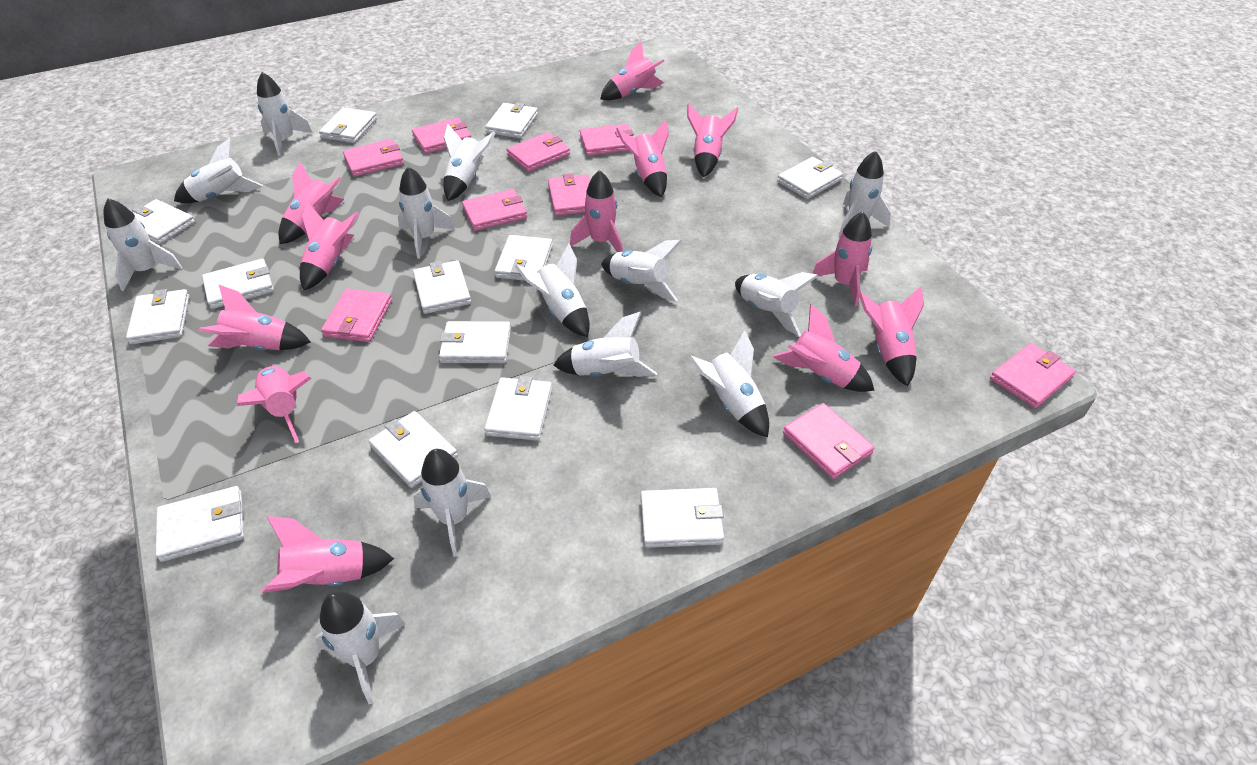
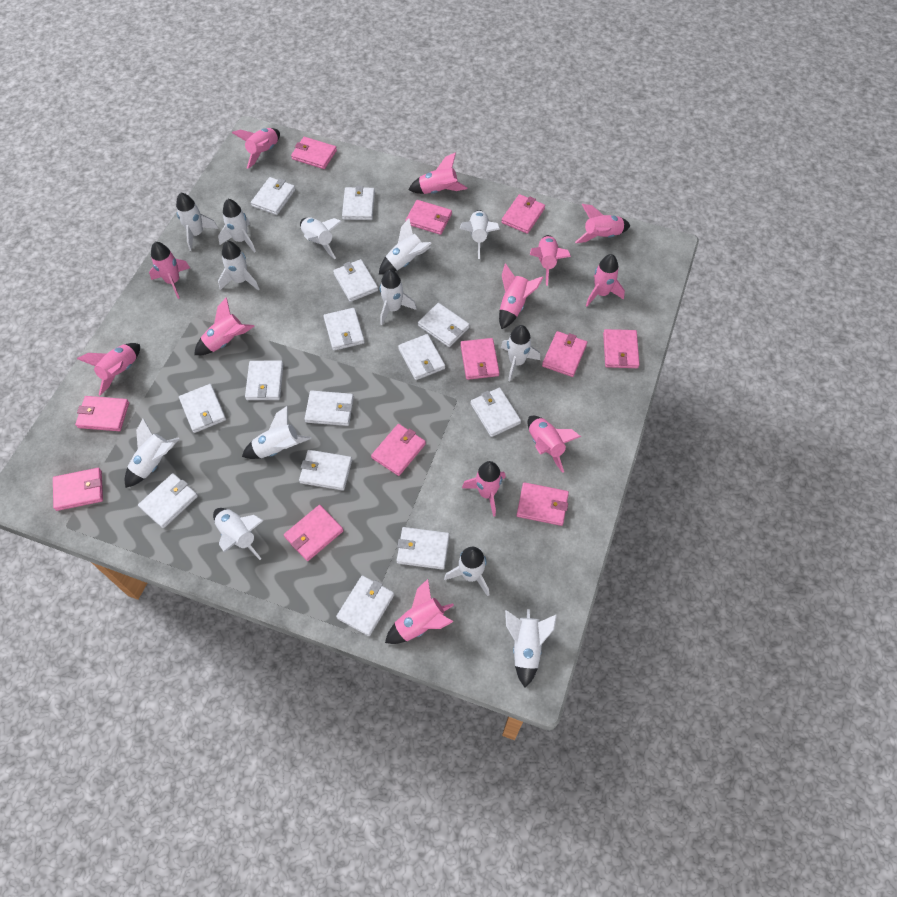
pink wallet: 9 -> 11
white wallet: 13 -> 14

